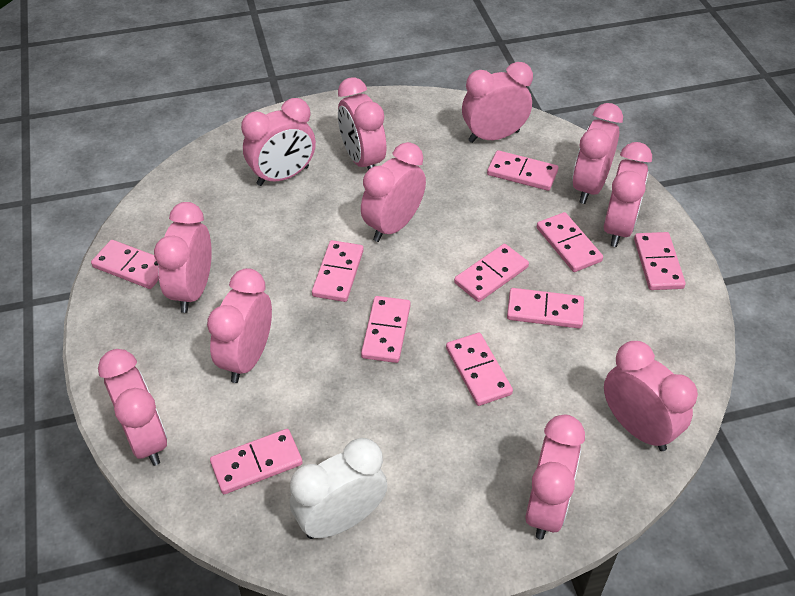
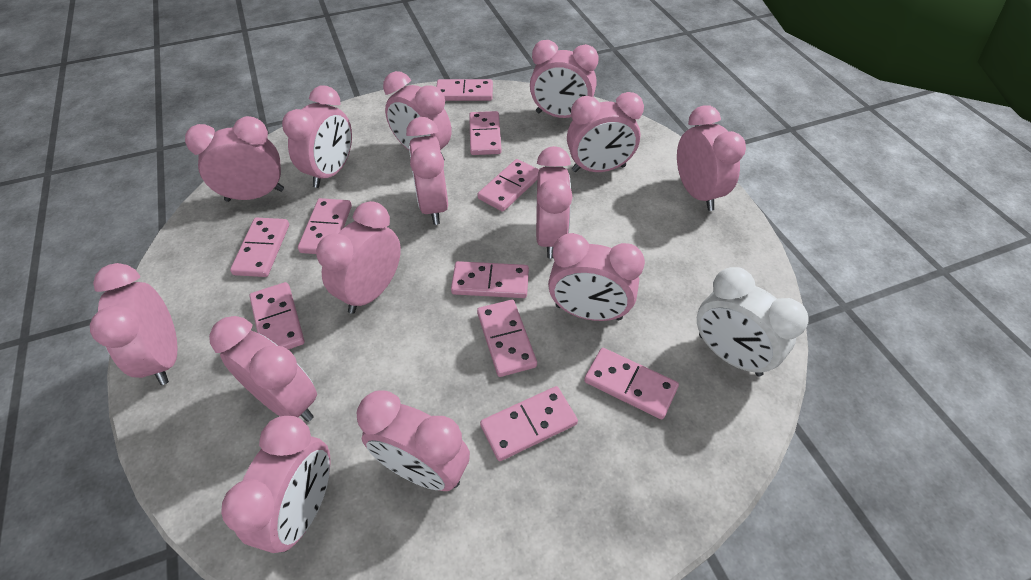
pink clock: 11 -> 14

